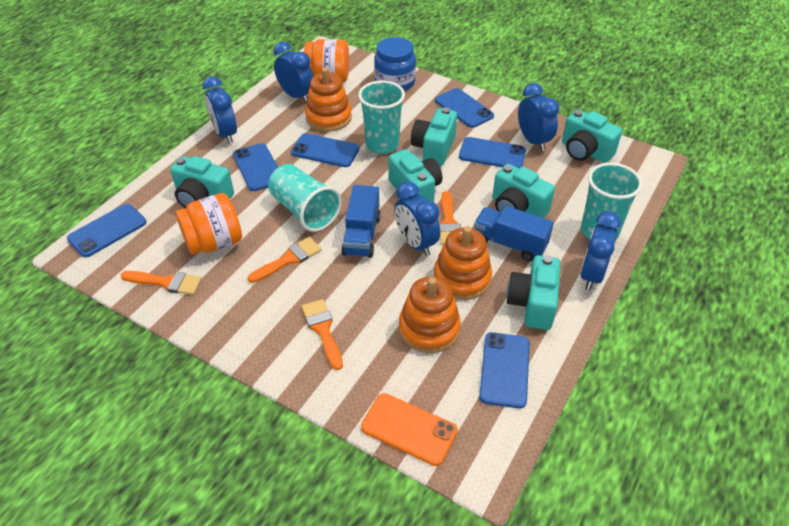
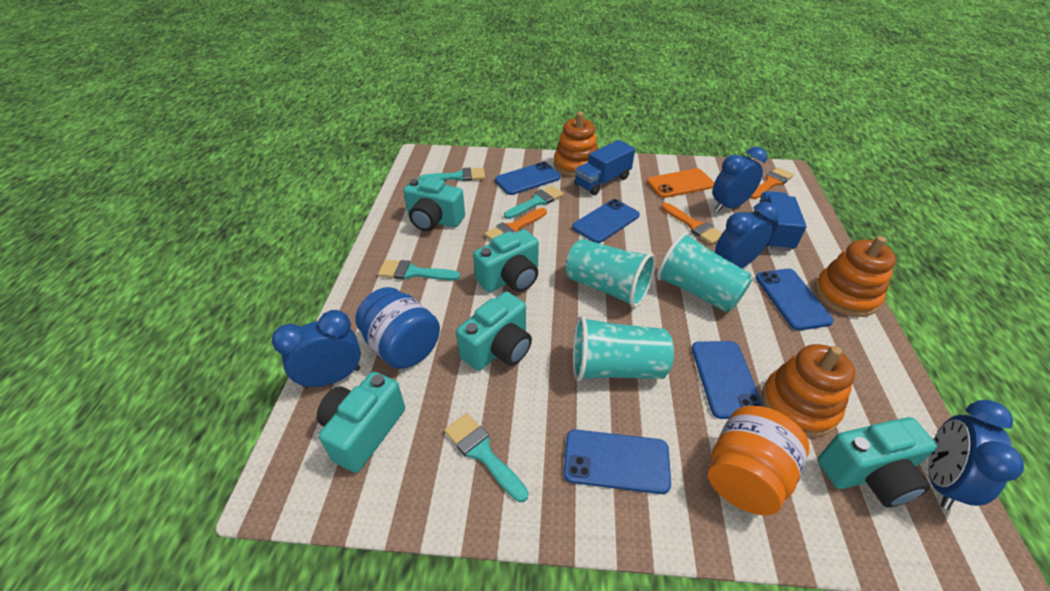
blue clock: 5 -> 4
blue phone: 6 -> 5
orange brush: 4 -> 3
orange jar: 2 -> 1
turquoise brush: 0 -> 4
turquoise camera: 6 -> 5

